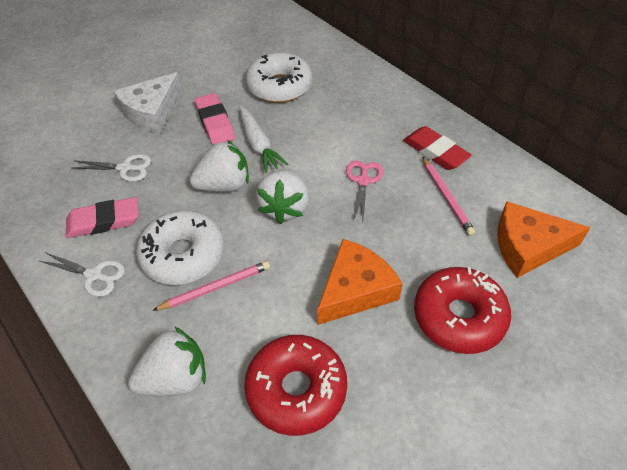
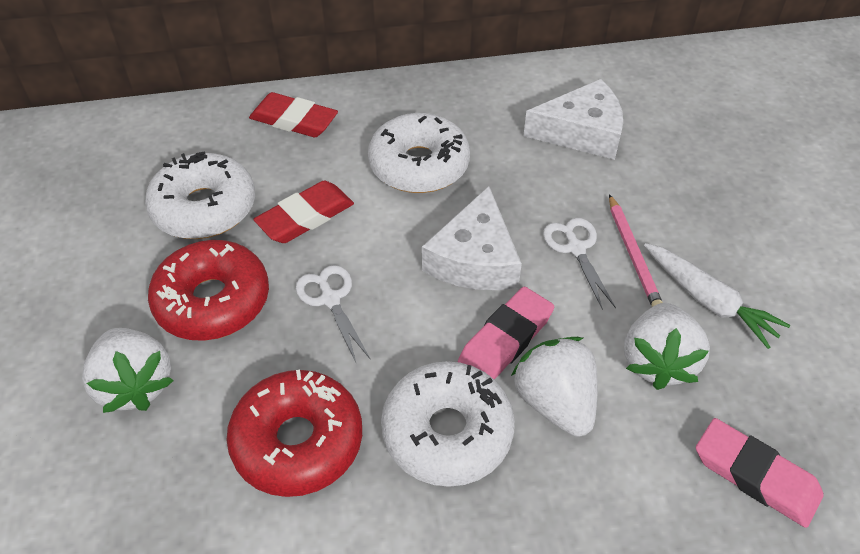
orange cheese: 2 -> 0
pink pencil: 2 -> 1
pink scissors: 1 -> 0
red eraser: 1 -> 2
white cheese: 1 -> 2
white donut: 2 -> 3

